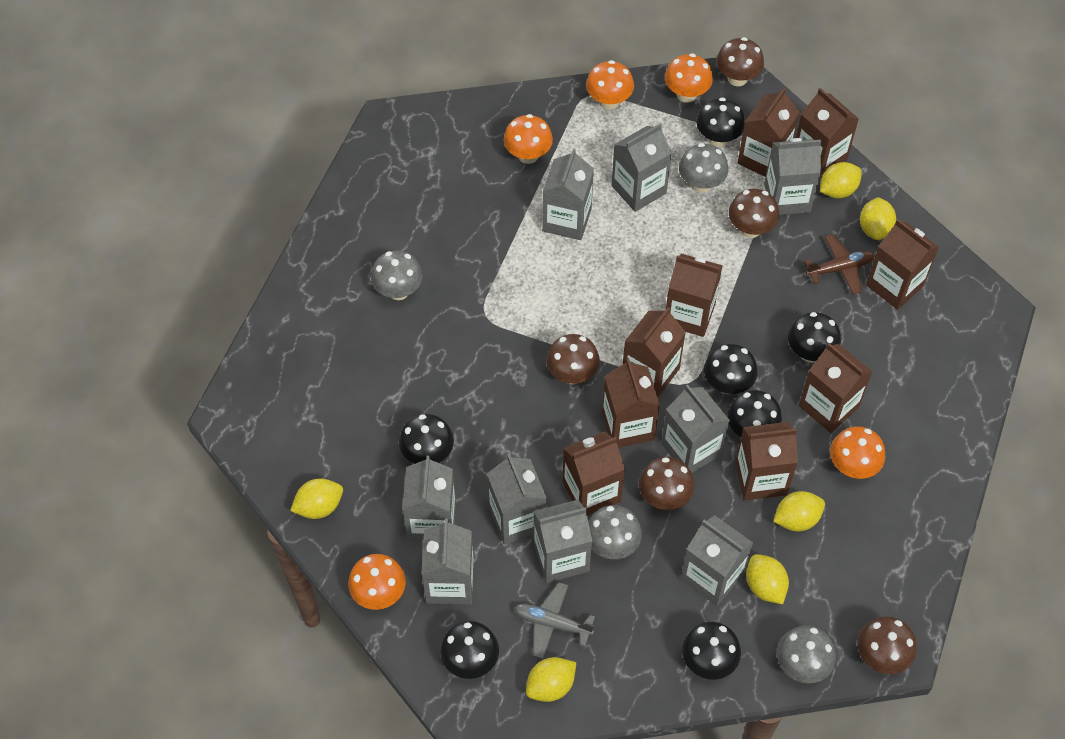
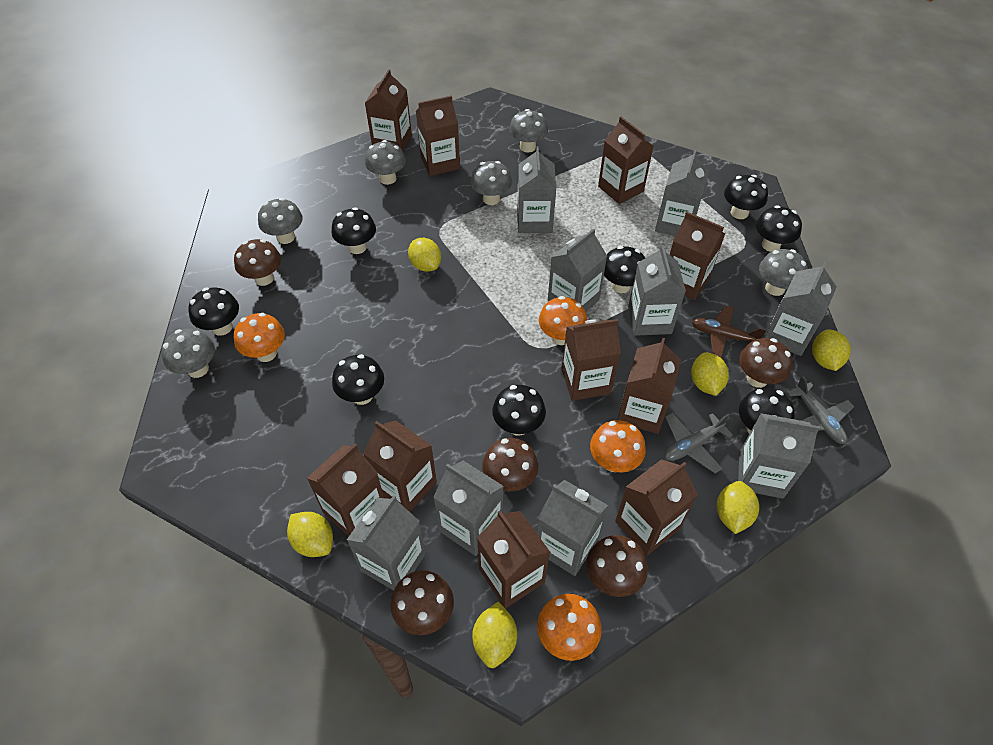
black mushroom: 7 -> 8
brown carton: 9 -> 10
grey mushroom: 4 -> 6
grey plane: 1 -> 2
orange mushroom: 5 -> 4

